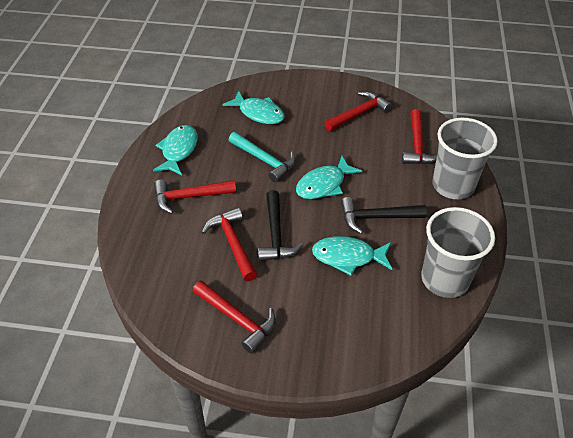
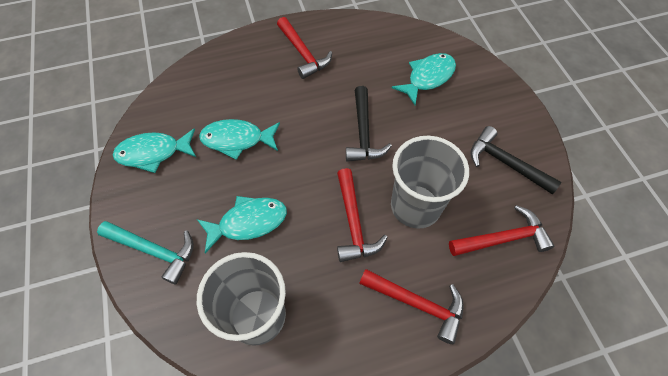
red hammer: 5 -> 4

